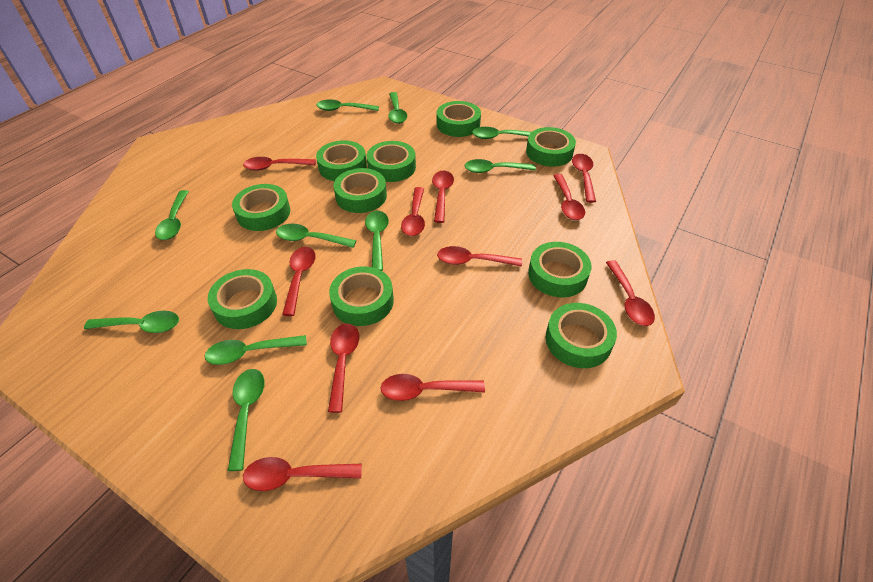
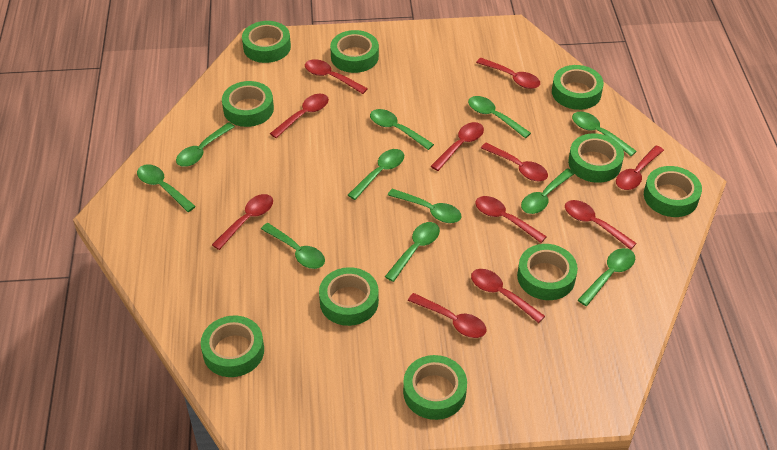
green spoon: 10 -> 11

